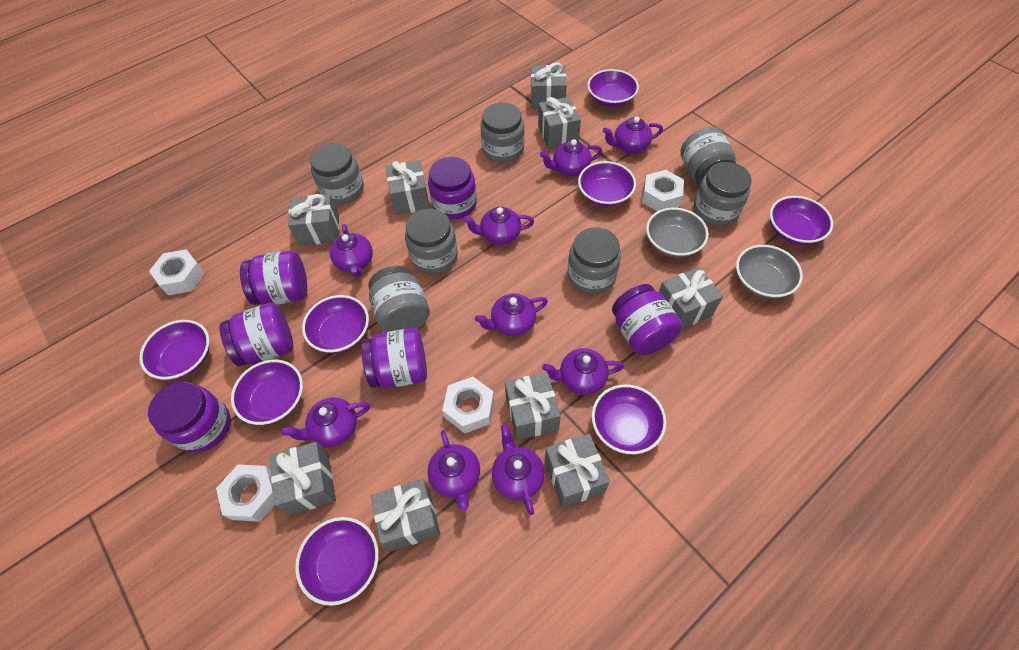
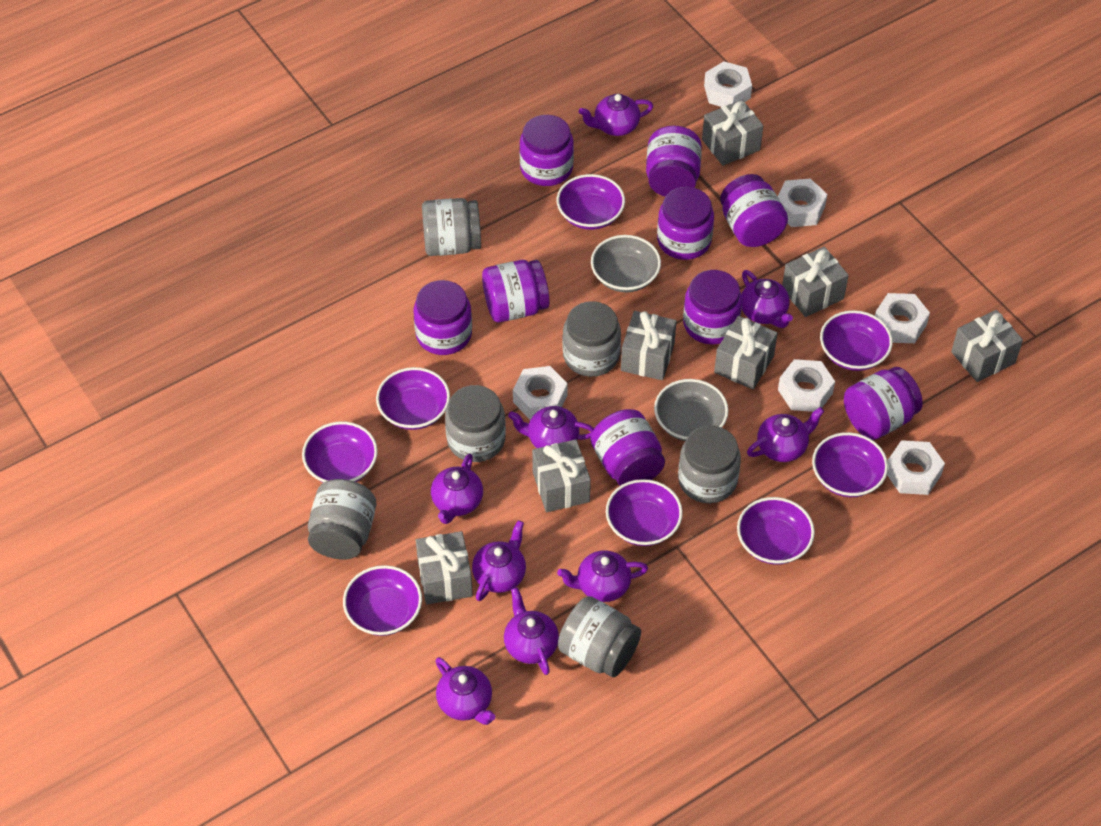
grey gift: 9 -> 7
grey jar: 7 -> 6
purple jar: 6 -> 9
white nut: 4 -> 6

